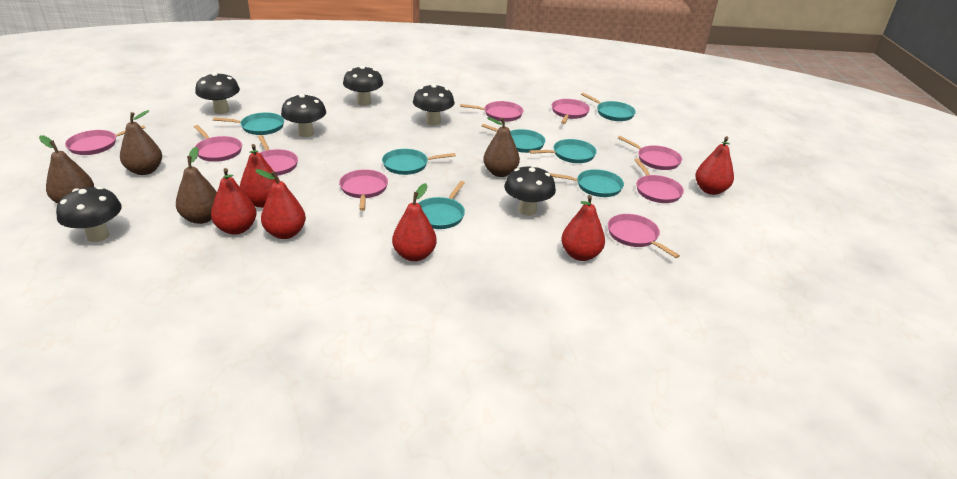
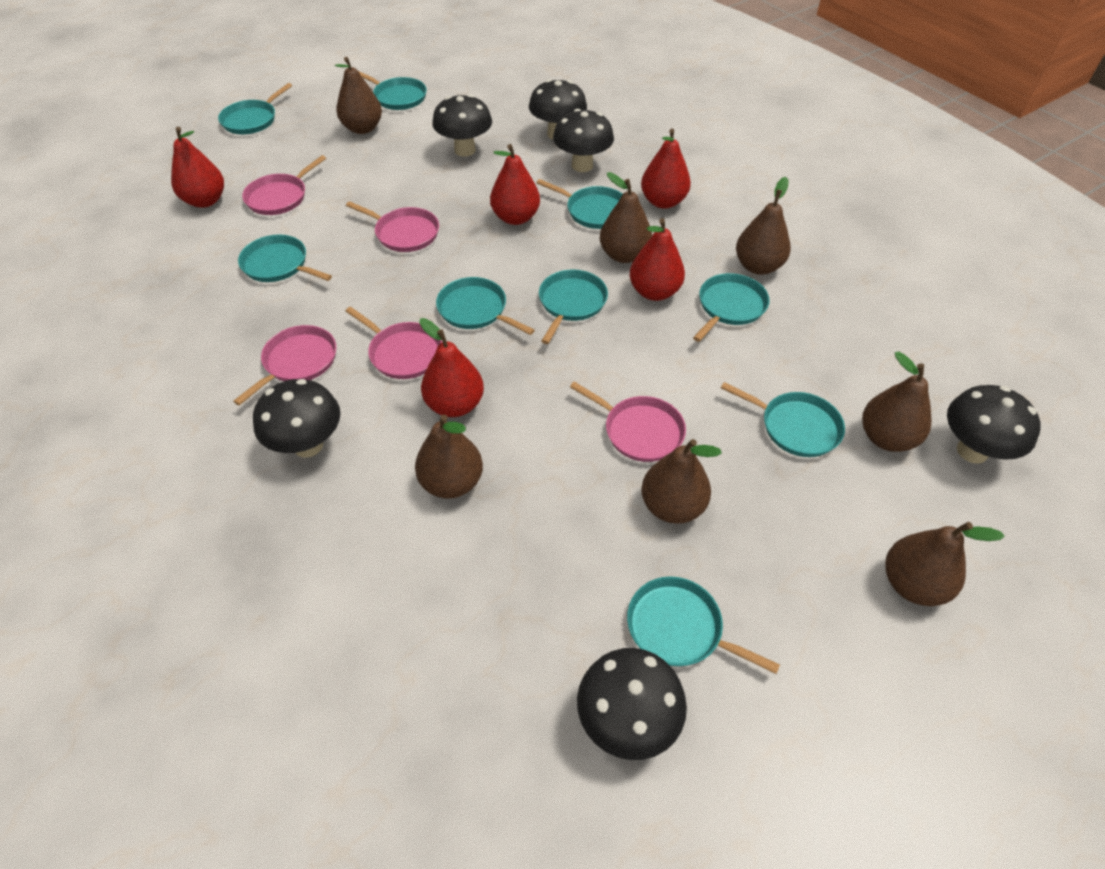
brown pear: 4 -> 7
pink pan: 9 -> 5
red pear: 6 -> 5
turquoise pan: 7 -> 9

